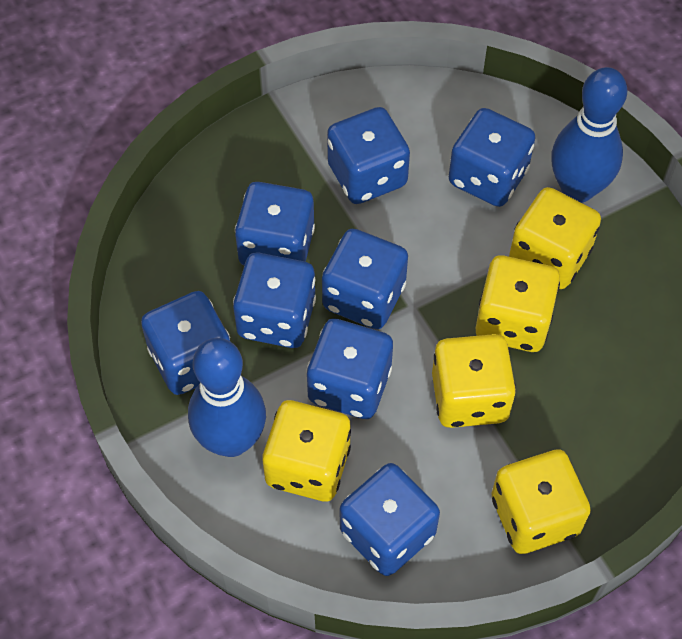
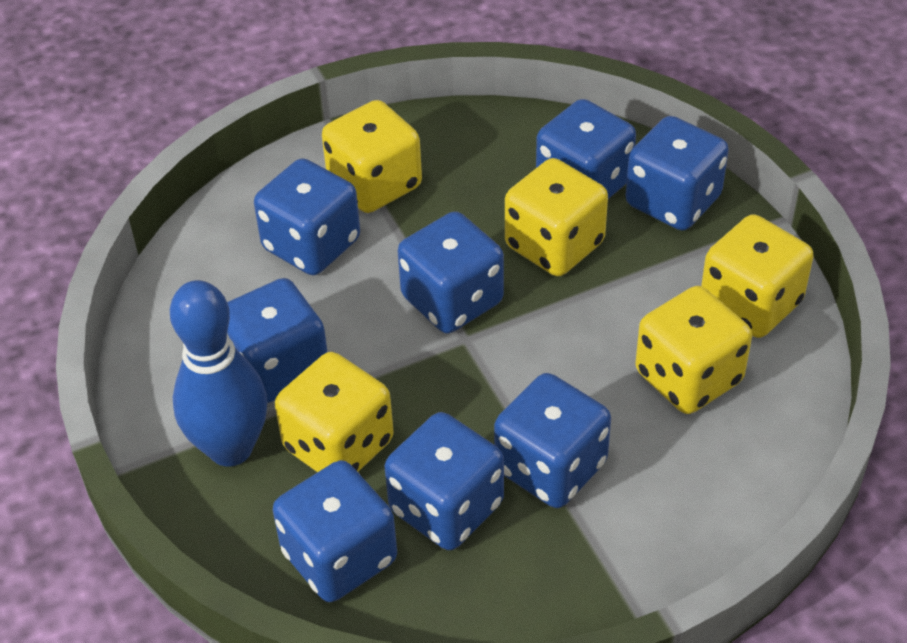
blue bowling pin: 2 -> 1

